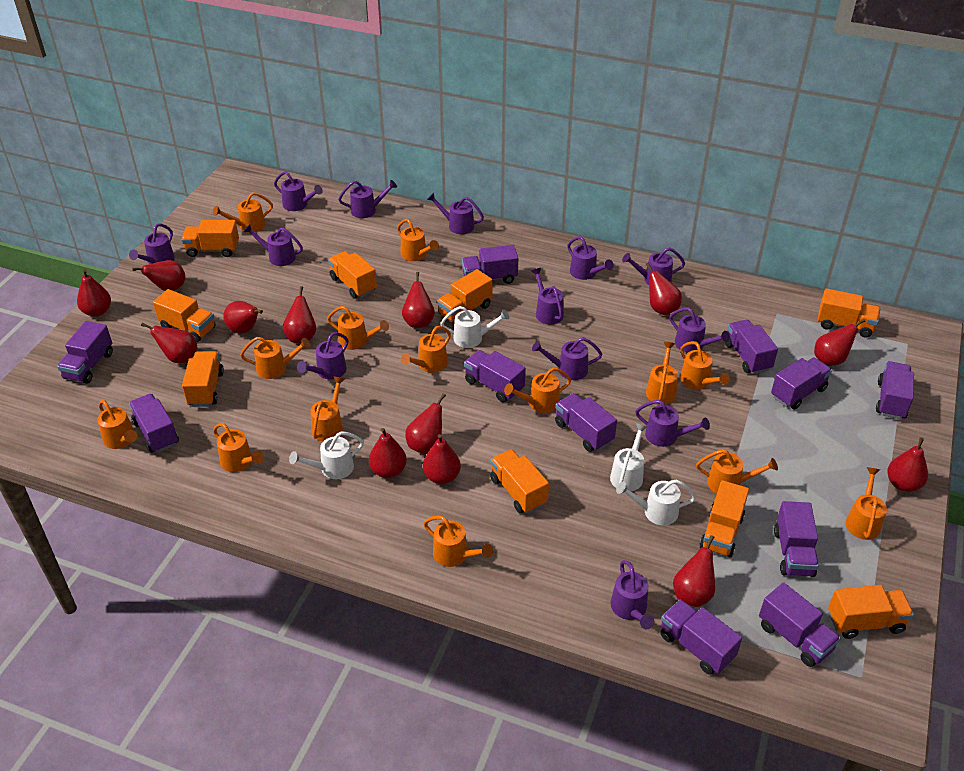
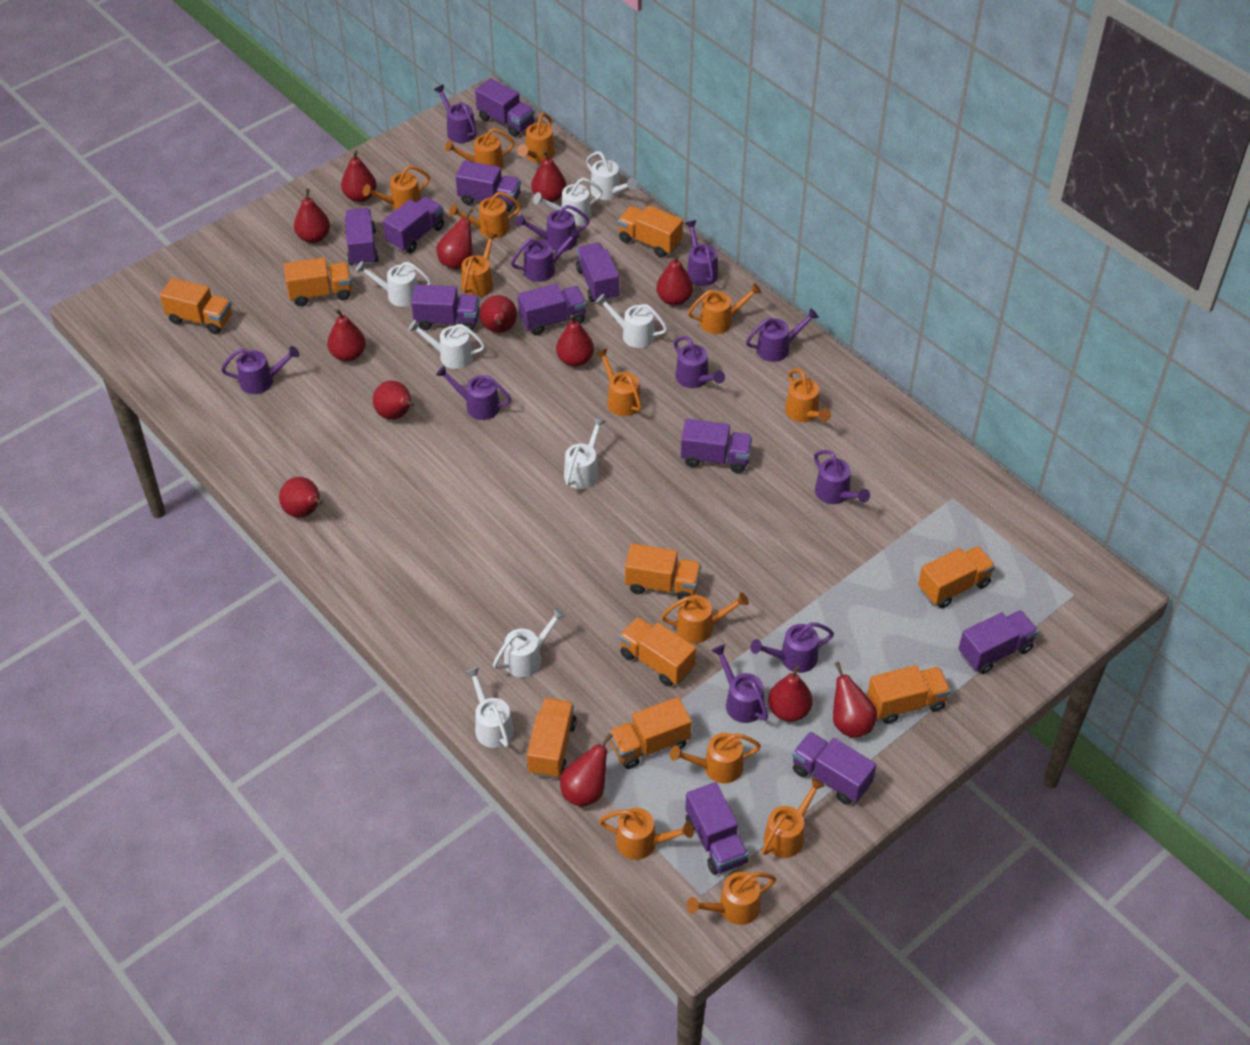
orange watering can: 14 -> 13
purple watering can: 13 -> 11
white watering can: 4 -> 8

